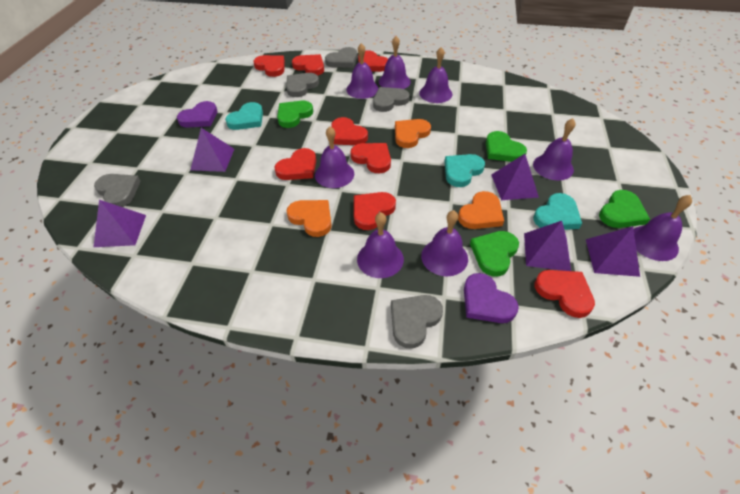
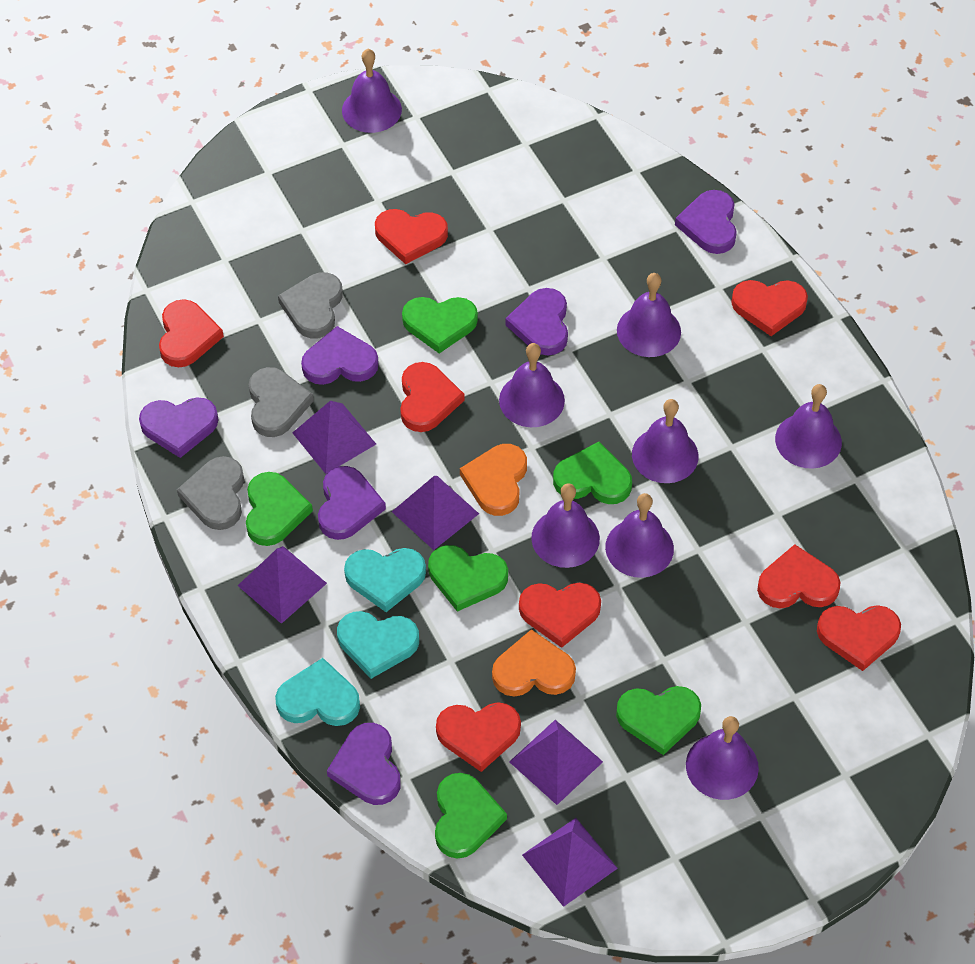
green heart: 4 -> 6
grey heart: 5 -> 3
orange heart: 3 -> 2
purple heart: 2 -> 6

